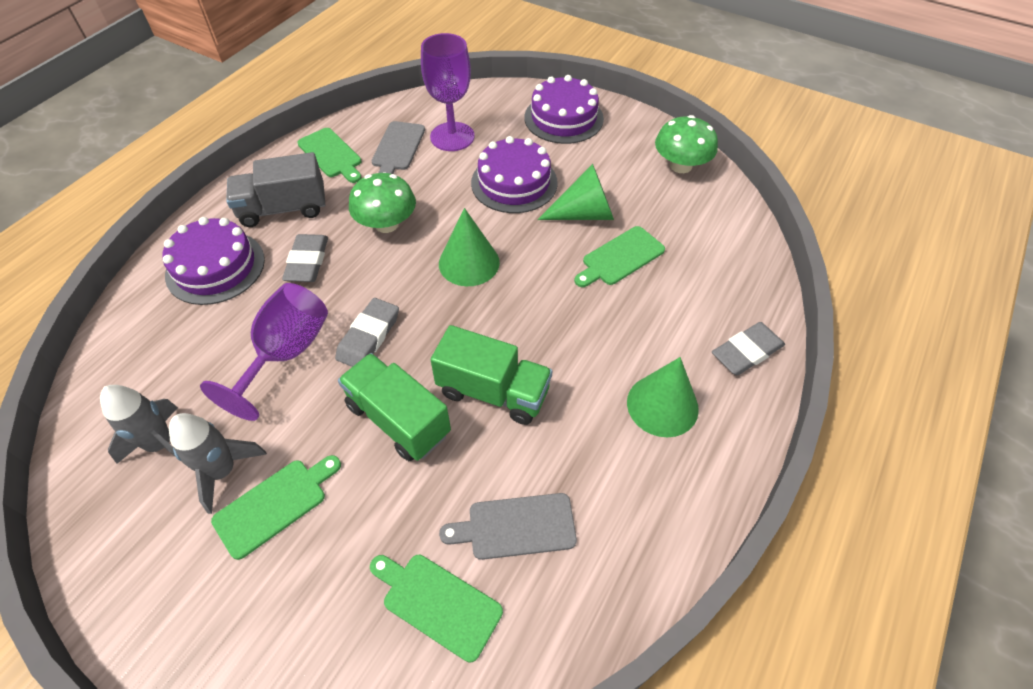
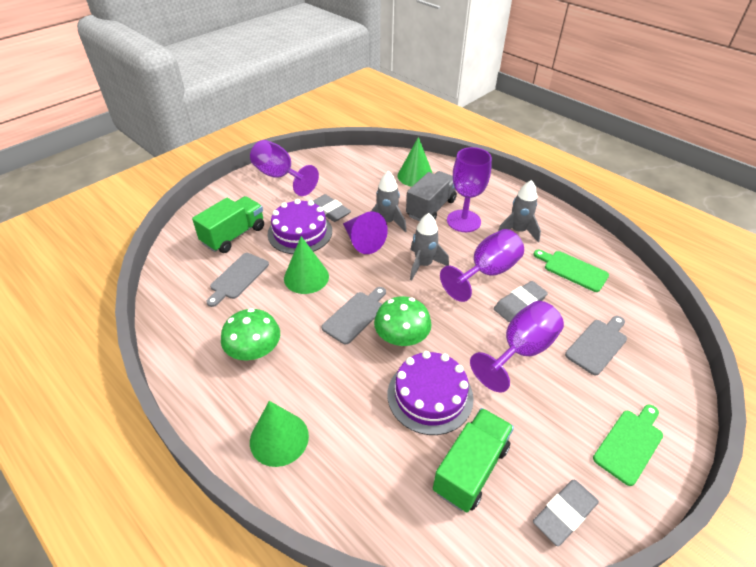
green cutting board: 4 -> 2
grey cutting board: 2 -> 3
grey rocket: 2 -> 3
purple cake: 3 -> 2
purple cone: 0 -> 1
purple goblet: 2 -> 4

